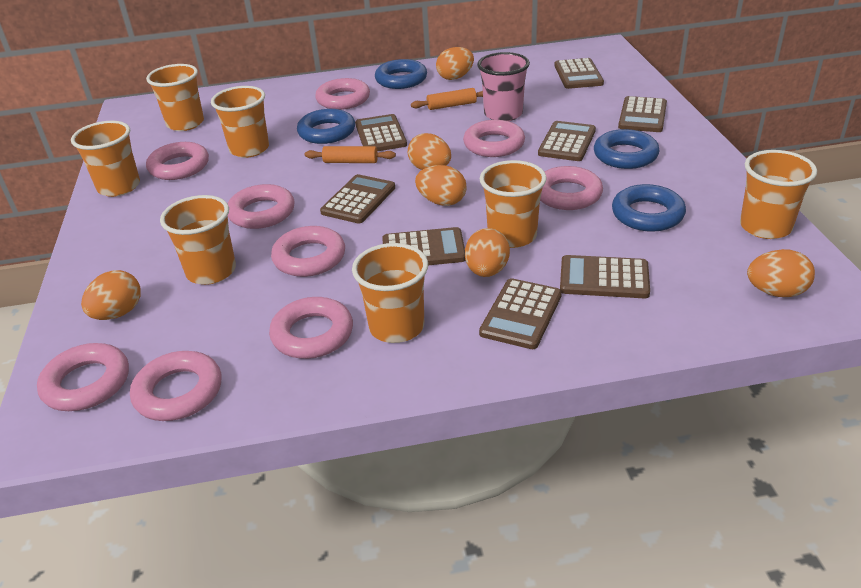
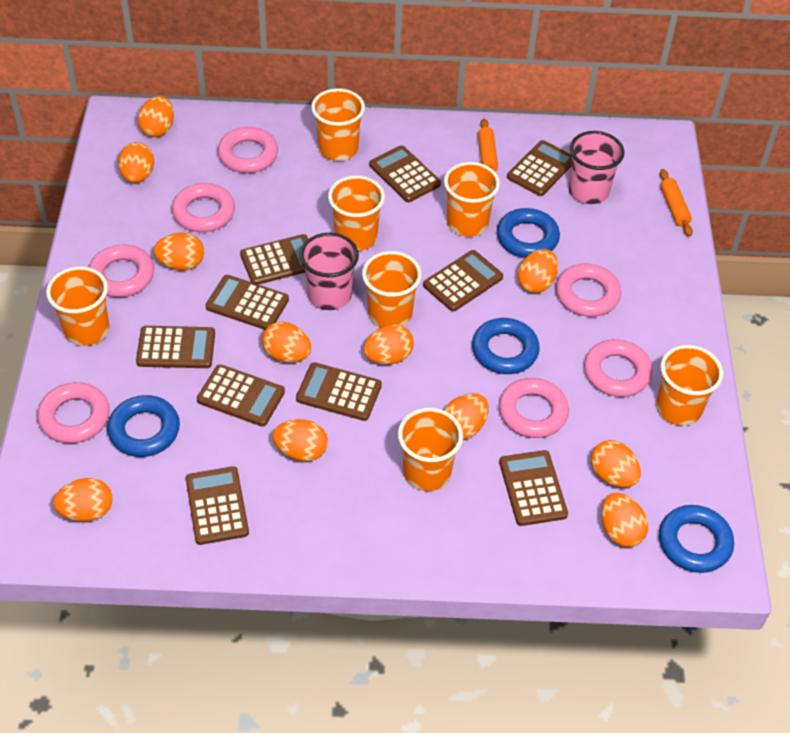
brown calculator: 8 -> 10
orange egg: 6 -> 11
pink cup: 1 -> 2
pink ring: 9 -> 7

